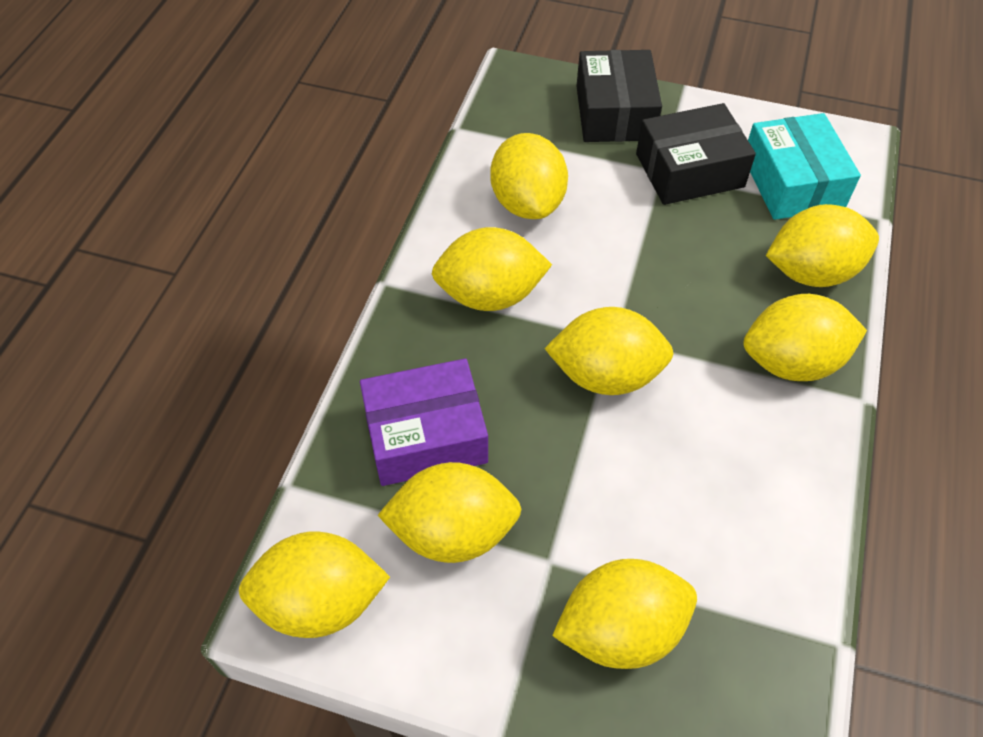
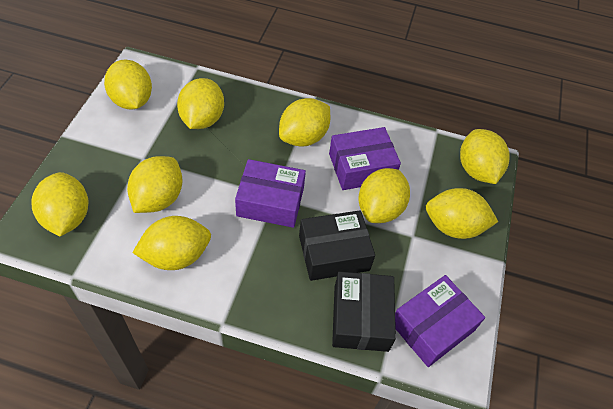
purple box: 1 -> 3
turquoise box: 1 -> 0
yellow lemon: 8 -> 9

